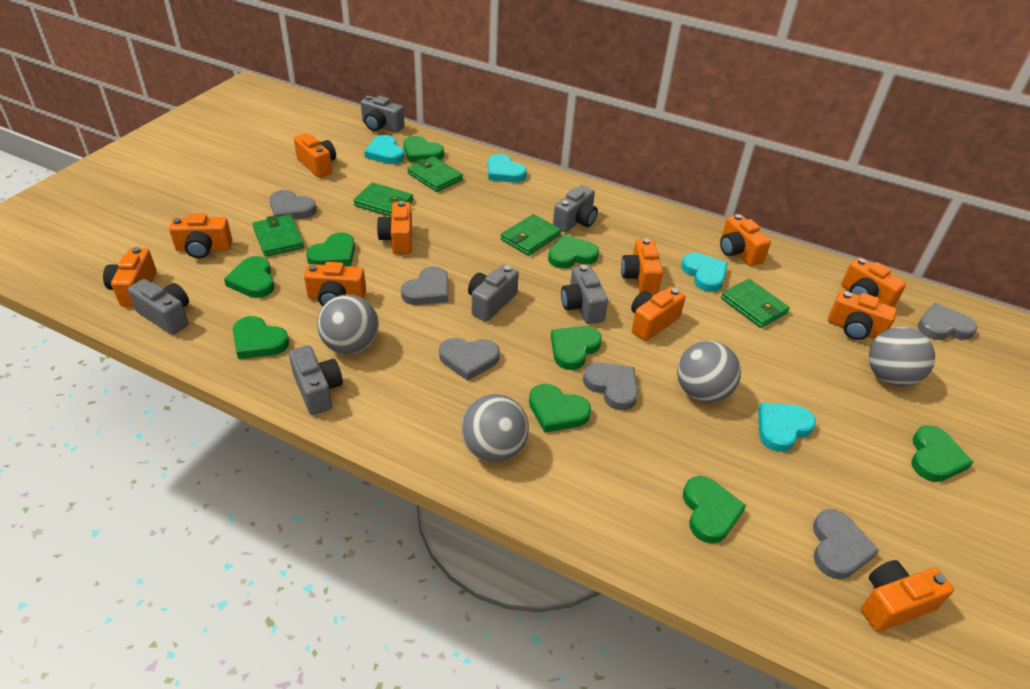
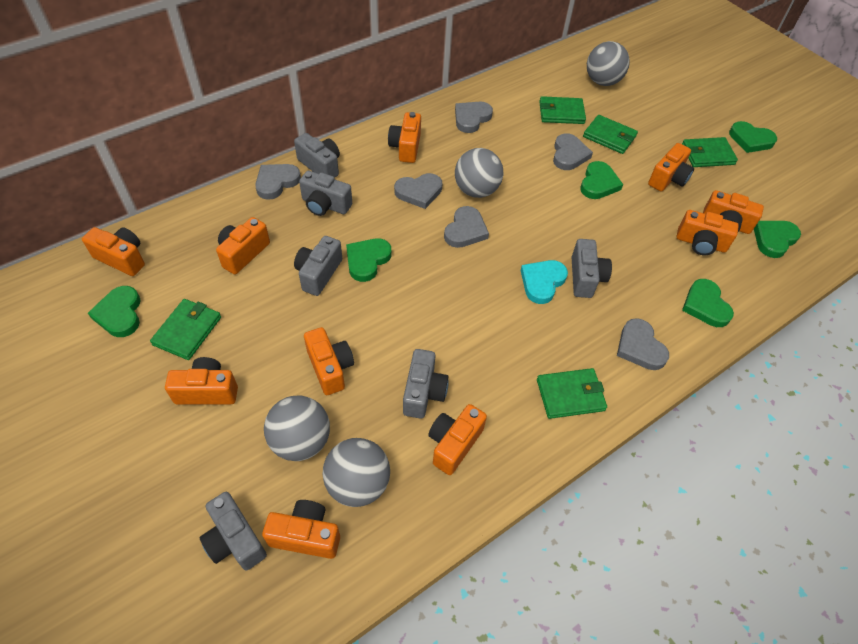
green heart: 9 -> 6
orange camera: 11 -> 10
turquoise heart: 4 -> 1

